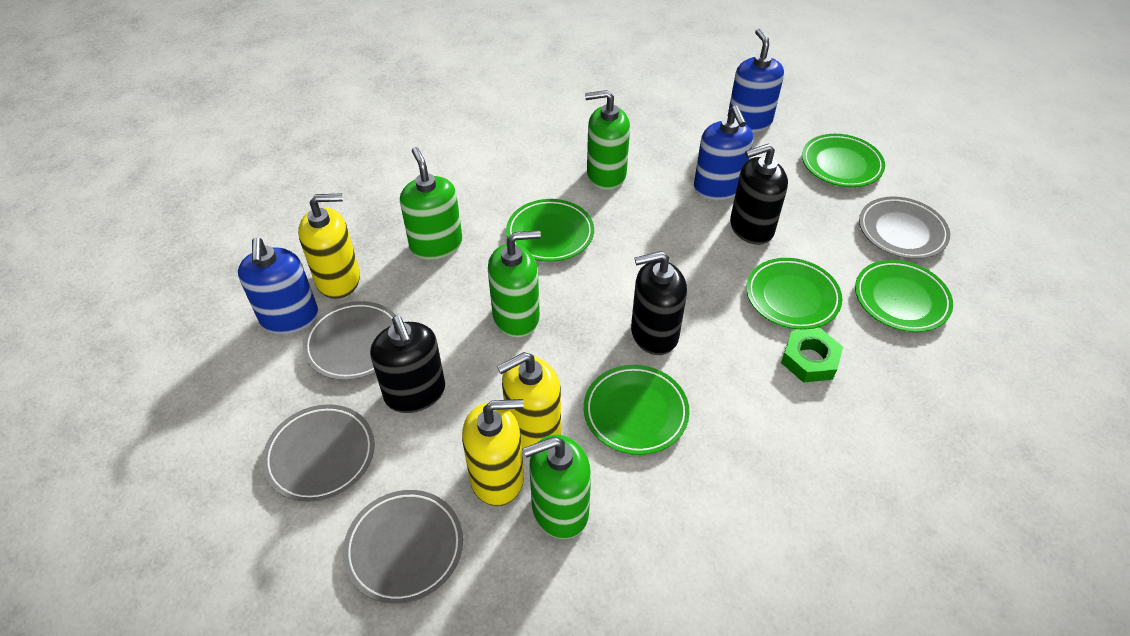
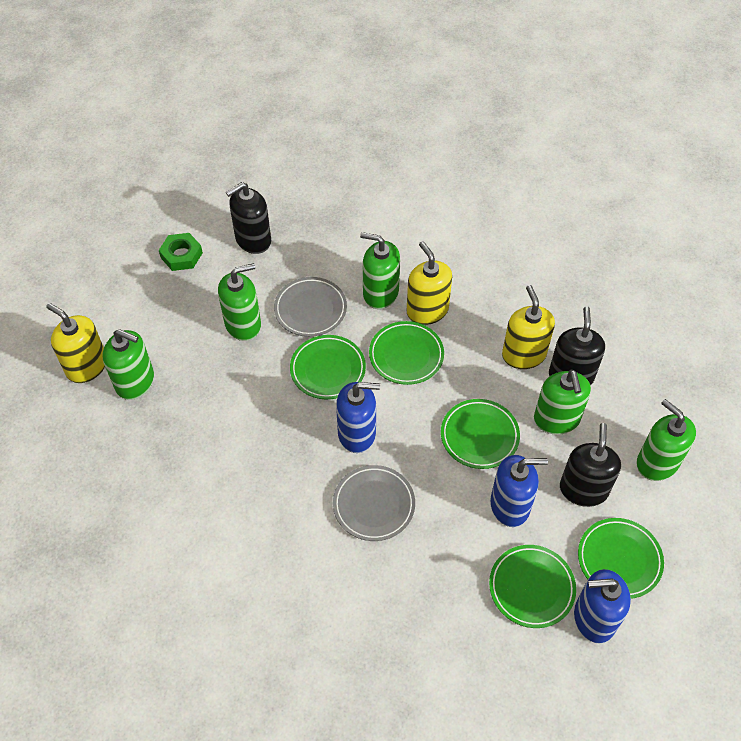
green soap dispenser: 4 -> 5
grey plate: 4 -> 2

